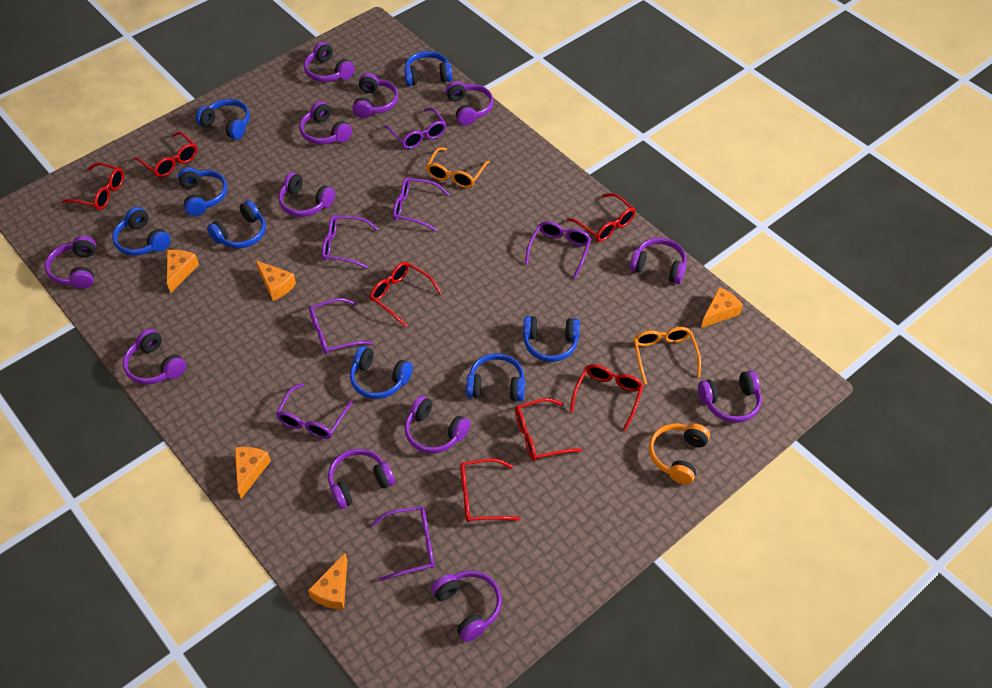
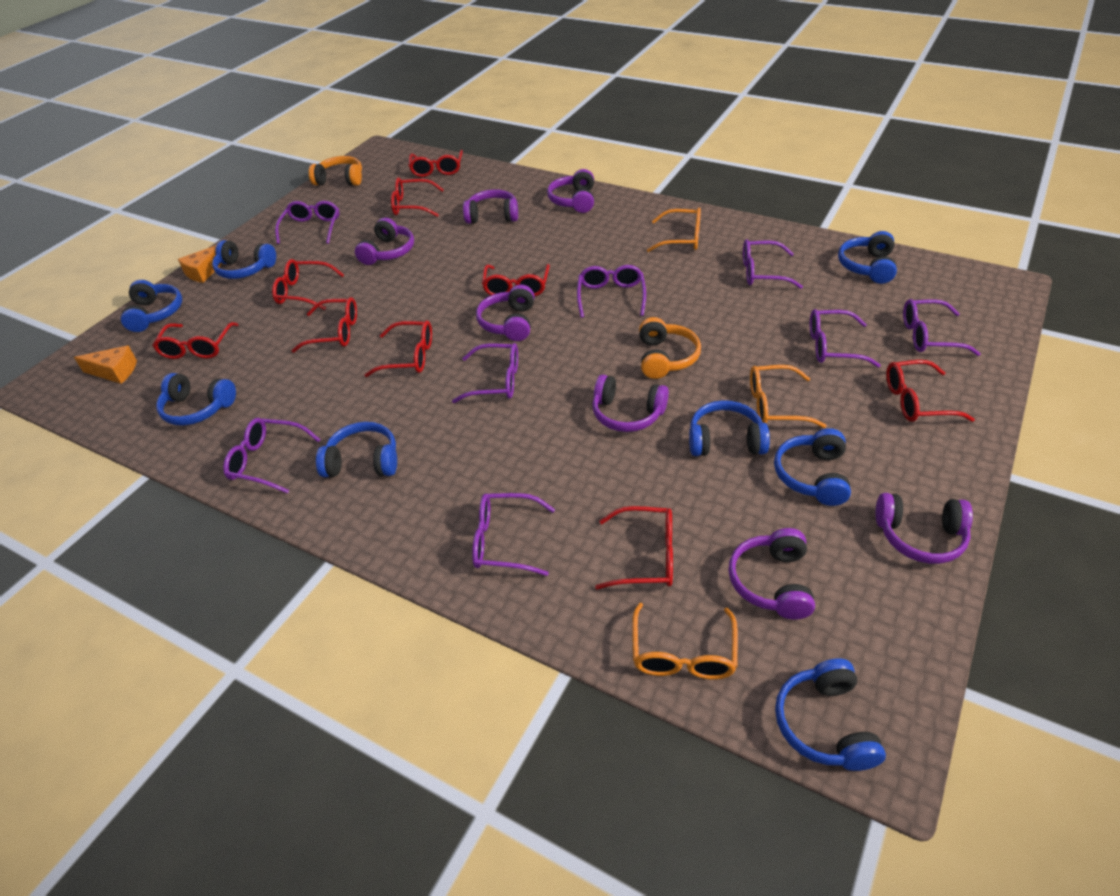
orange cheese: 5 -> 2
orange glasses: 2 -> 3
orange headphones: 1 -> 2
purple glasses: 7 -> 8
purple headphones: 12 -> 7
red glasses: 7 -> 9

